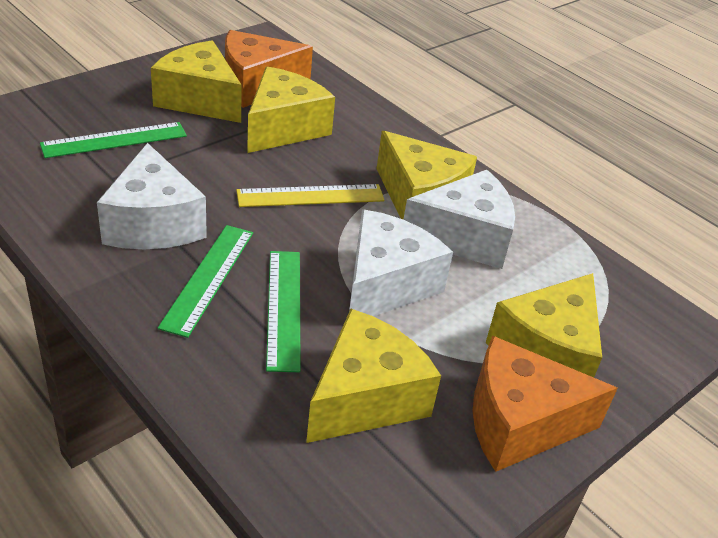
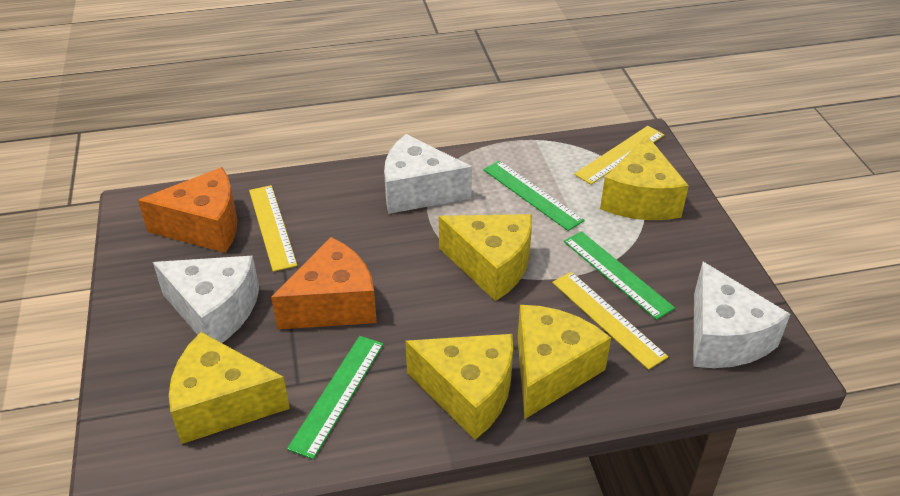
yellow ruler: 1 -> 3

